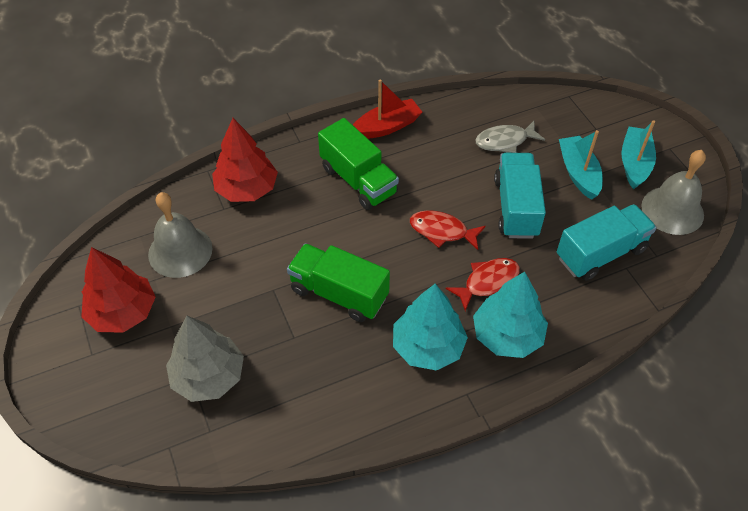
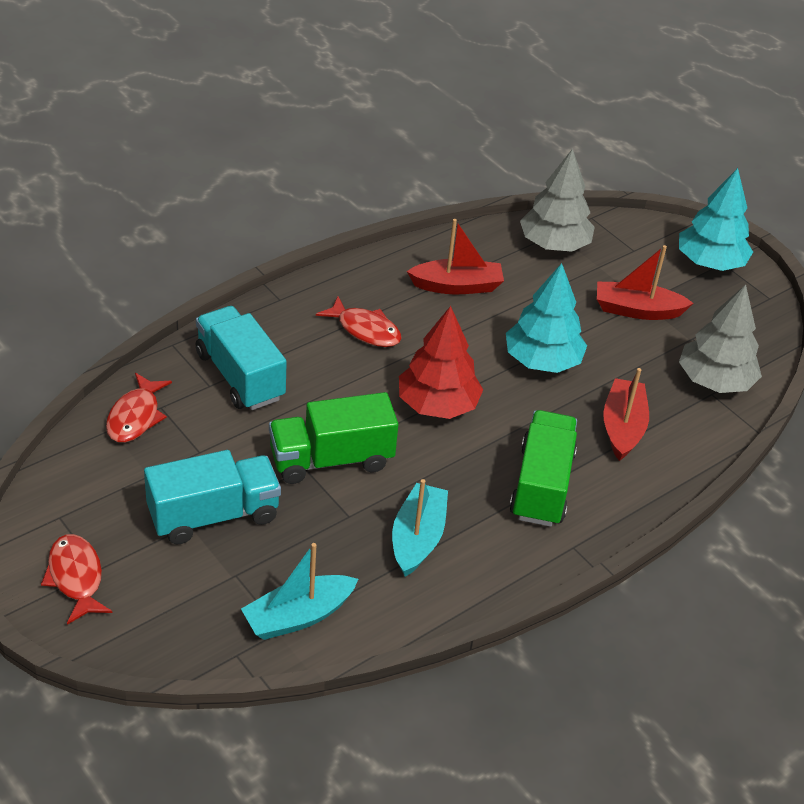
grey bell: 2 -> 0
grey fish: 1 -> 0
grey tree: 1 -> 2
red boat: 1 -> 3
red fish: 2 -> 3
red tree: 2 -> 1

